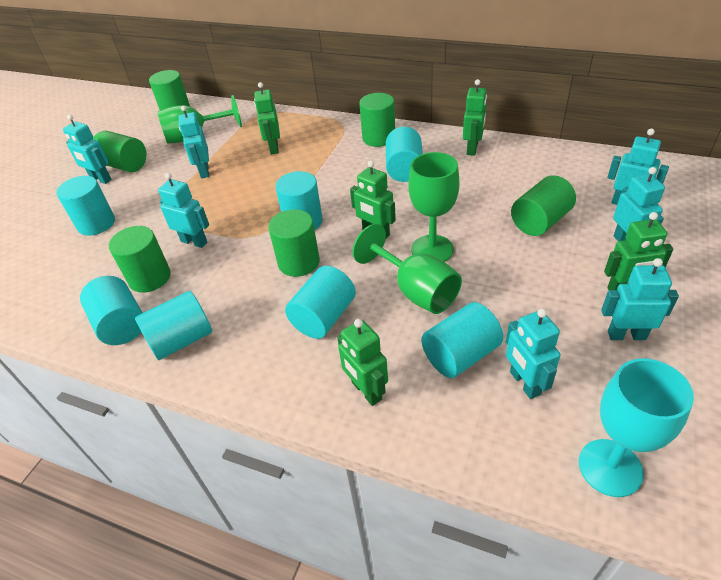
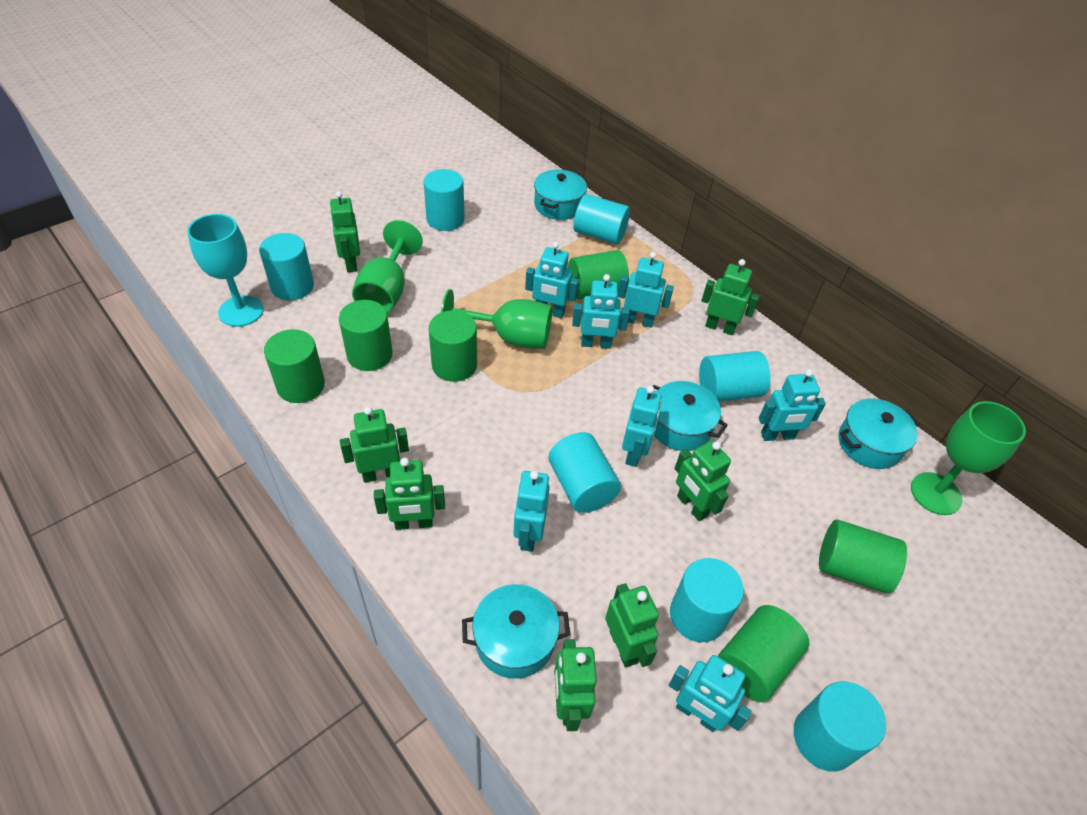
green robot: 5 -> 7
turquoise pot: 0 -> 4

